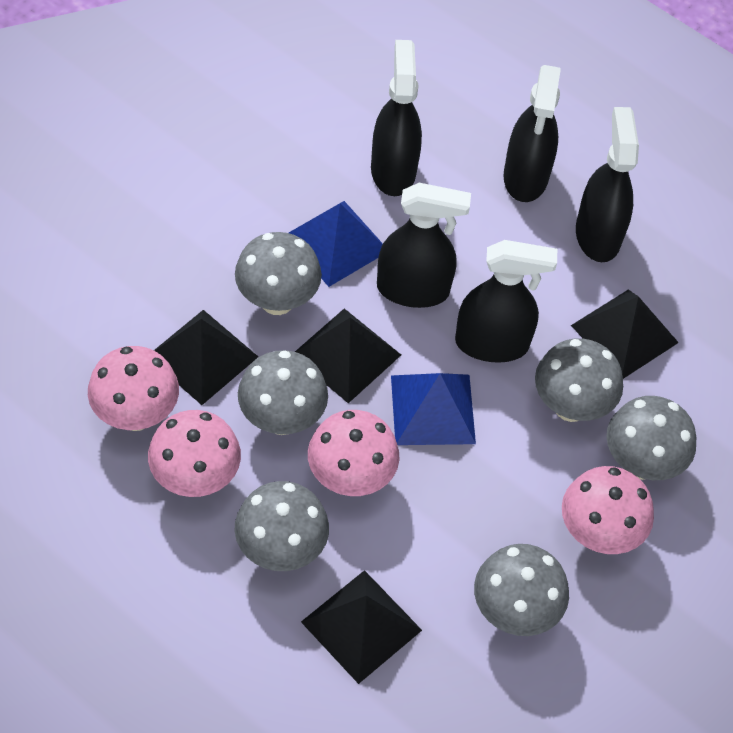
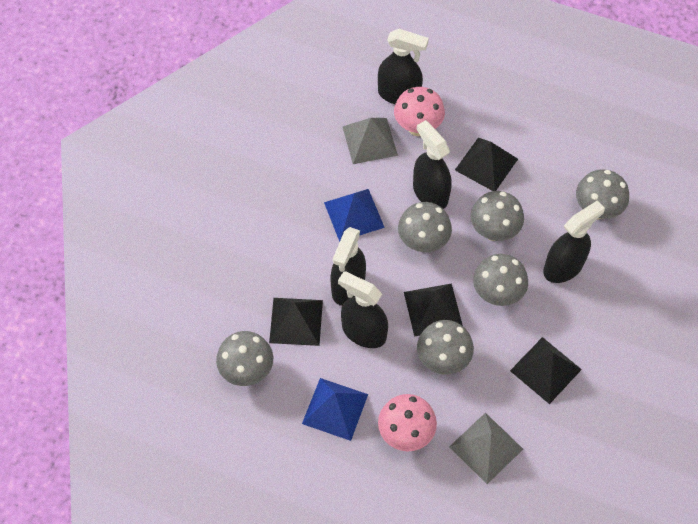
grey pyramid: 0 -> 2
pink mushroom: 4 -> 2

